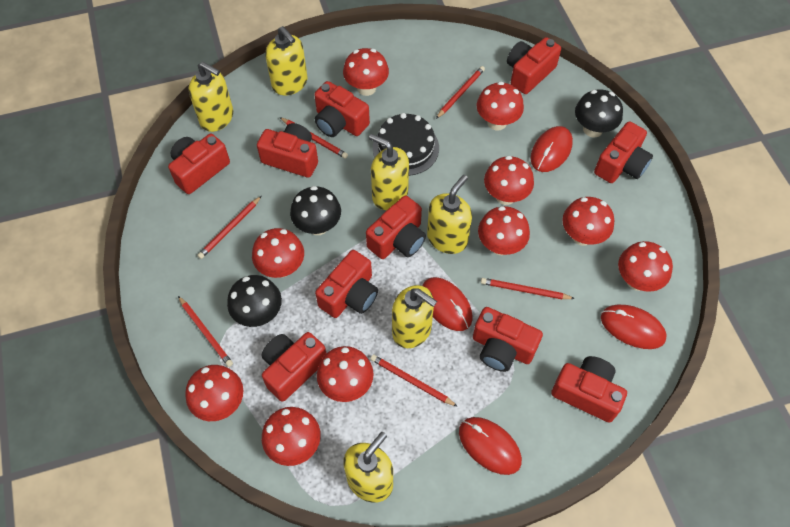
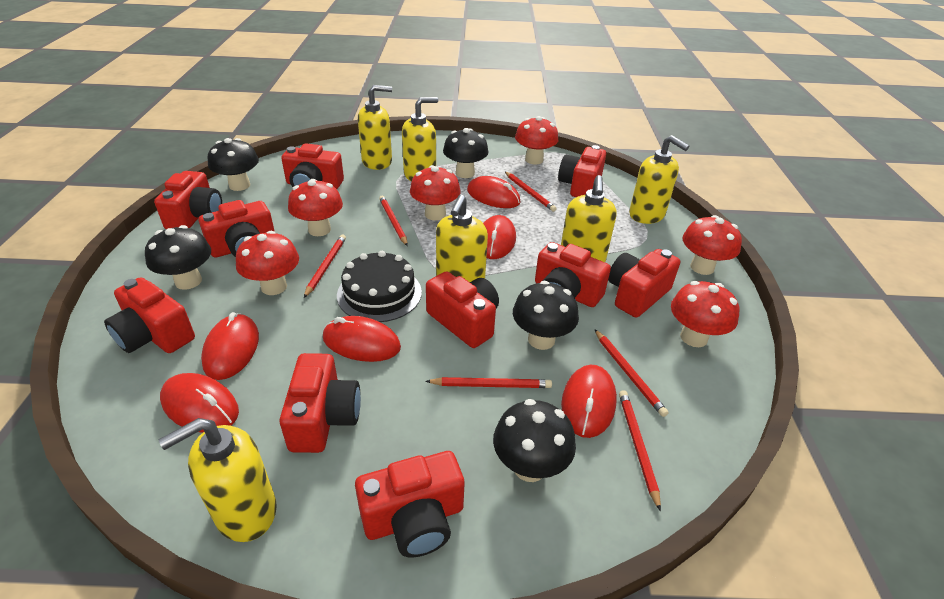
black mushroom: 3 -> 5
red mouse: 4 -> 6
red mushroom: 10 -> 6

